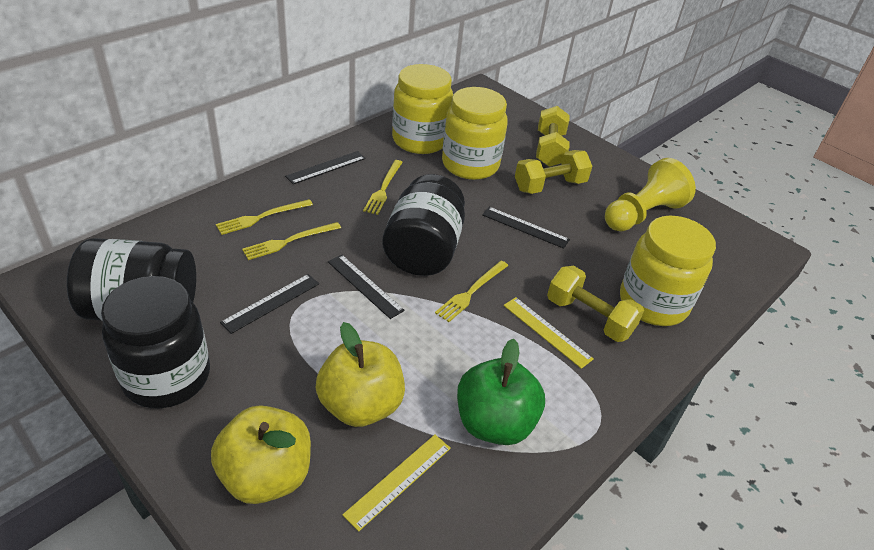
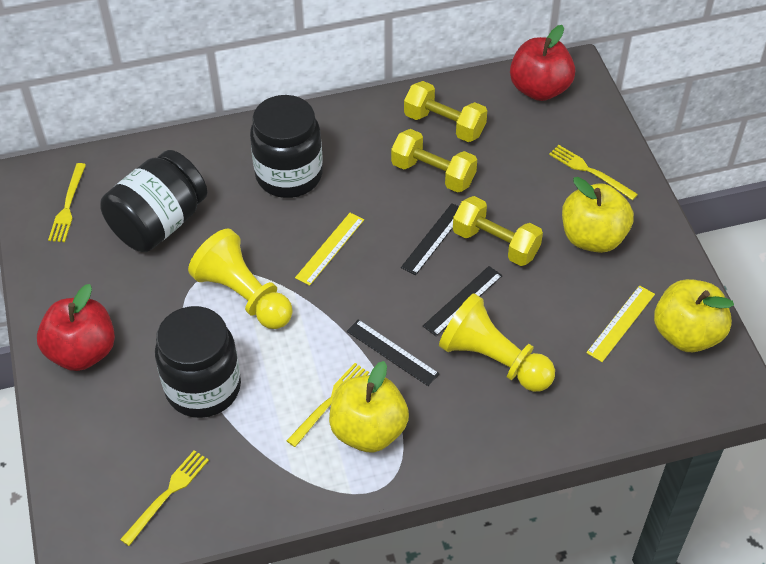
black ruler: 4 -> 3
green apple: 1 -> 0
red apple: 0 -> 2
yellow apple: 2 -> 3
yellow jar: 3 -> 0
yellow pawn: 1 -> 2

